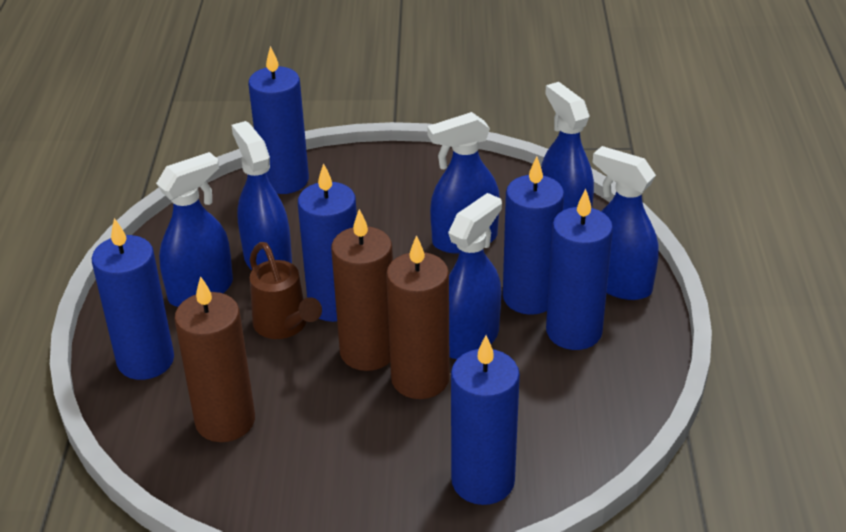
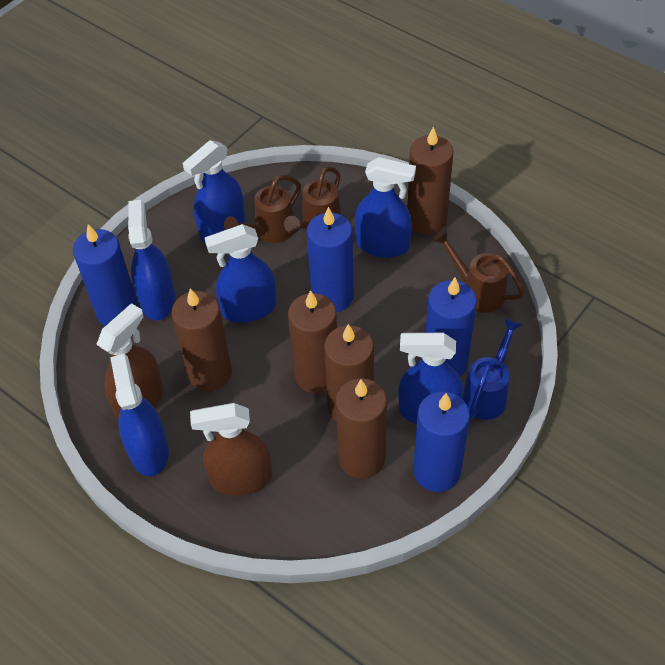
blue candle: 6 -> 4
blue watering can: 0 -> 1
brown candle: 3 -> 5
brown spray bottle: 0 -> 2
brown watering can: 1 -> 3

